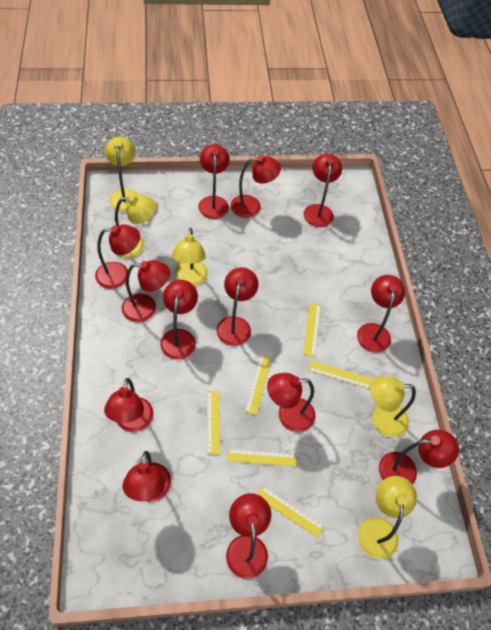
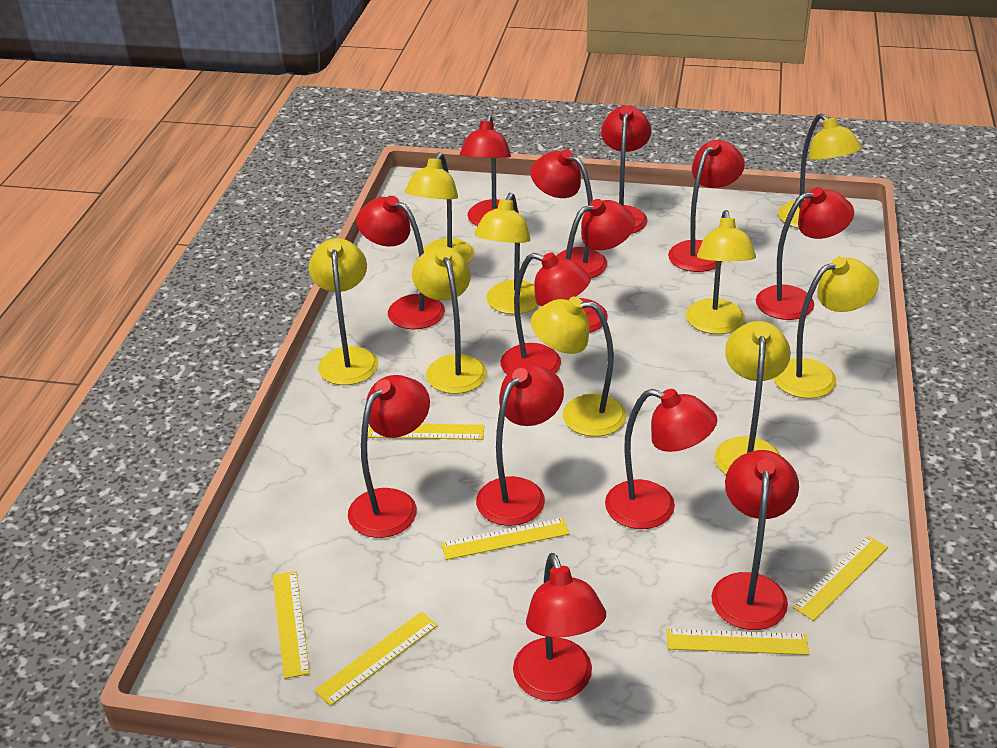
yellow lamp: 5 -> 9

